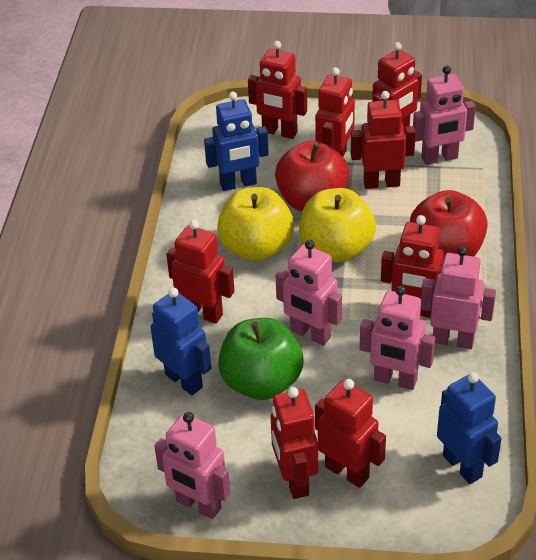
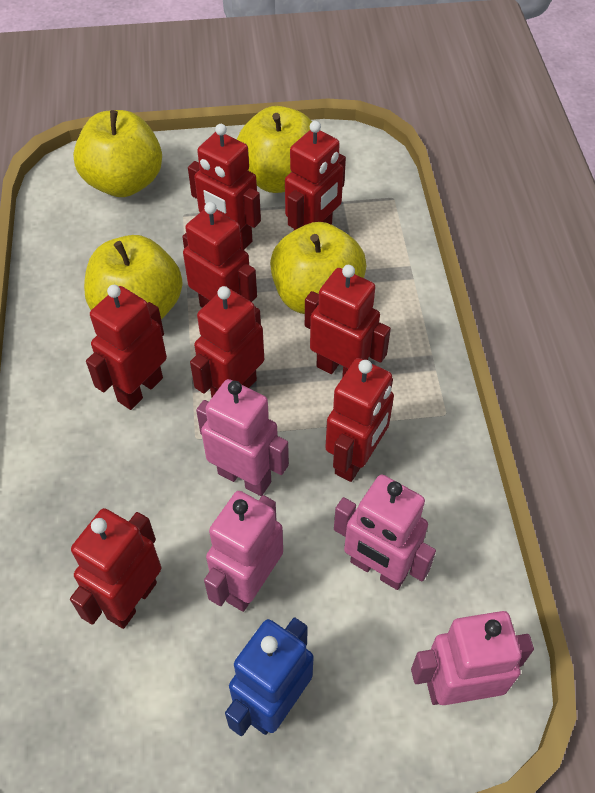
blue robot: 3 -> 1
green apple: 1 -> 0
pink robot: 5 -> 4
red apple: 2 -> 0
yellow apple: 2 -> 4

